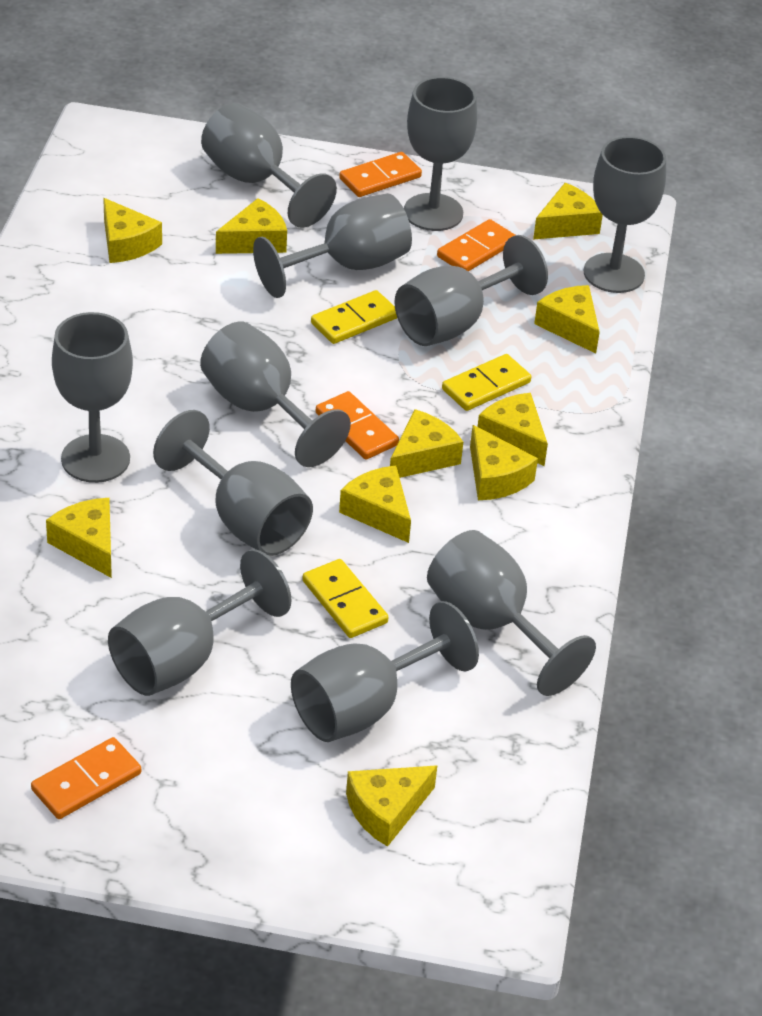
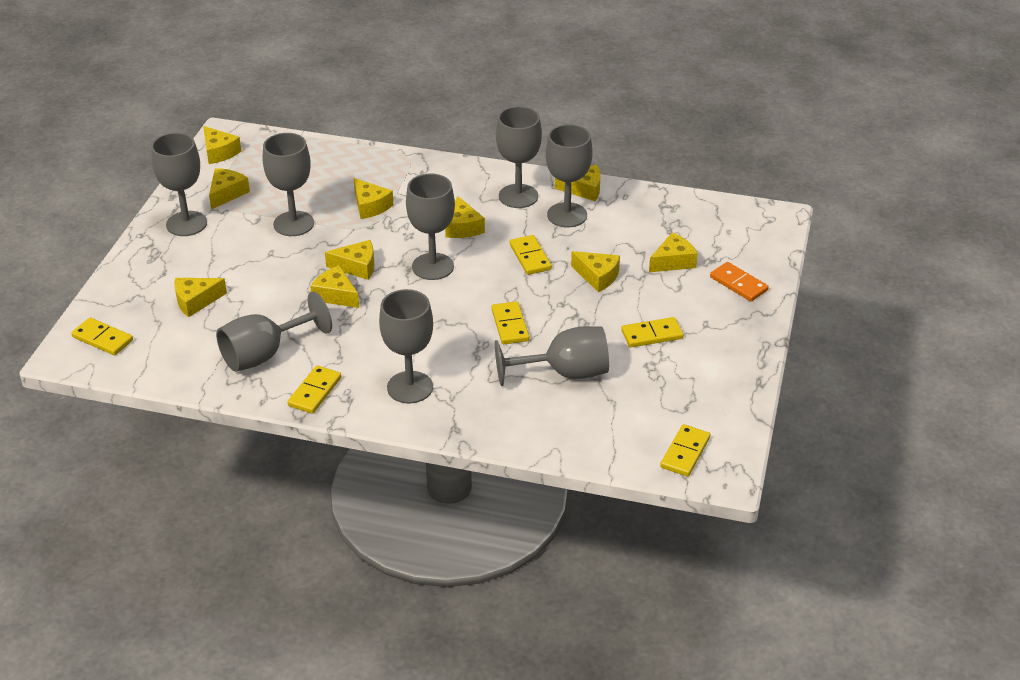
grey goblet: 11 -> 8
orange domino: 4 -> 1
yellow domino: 3 -> 6

